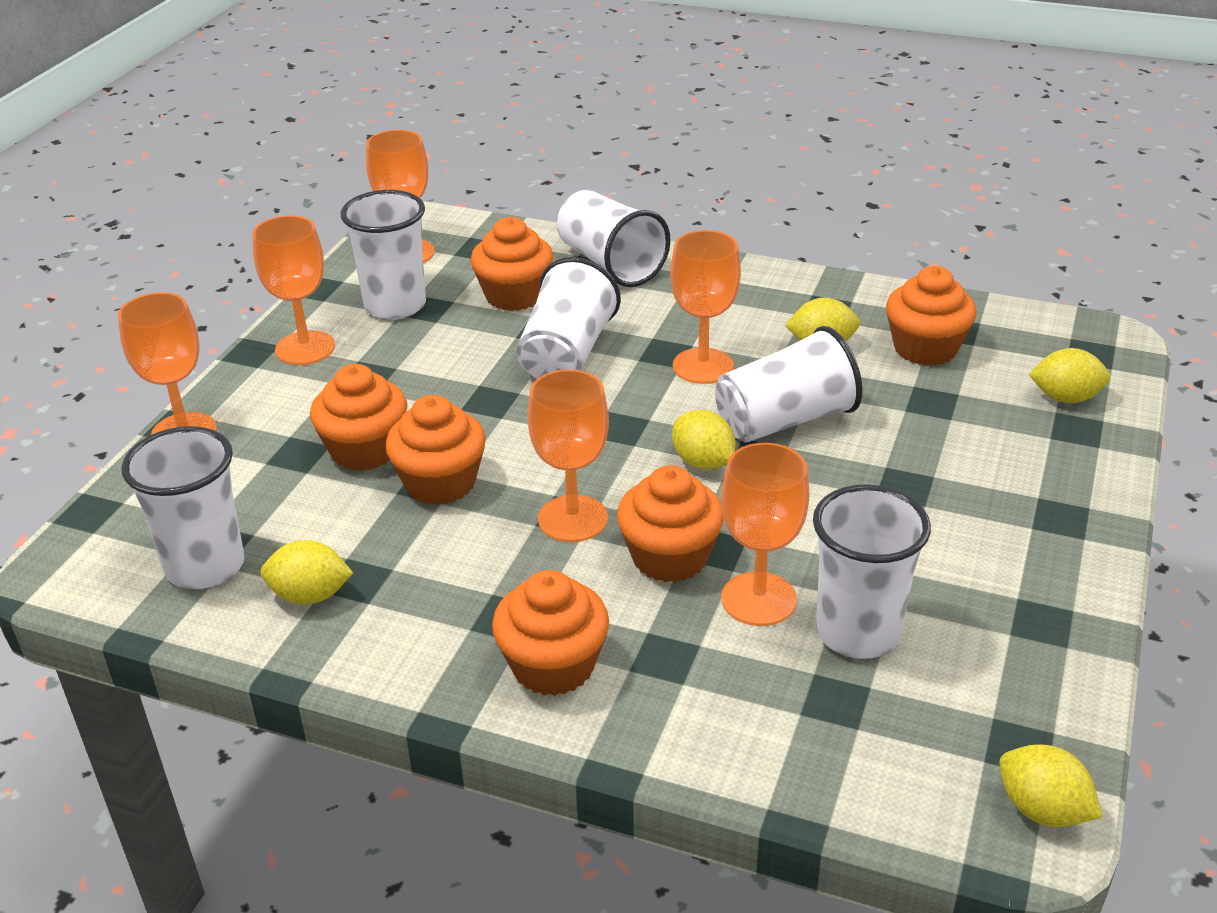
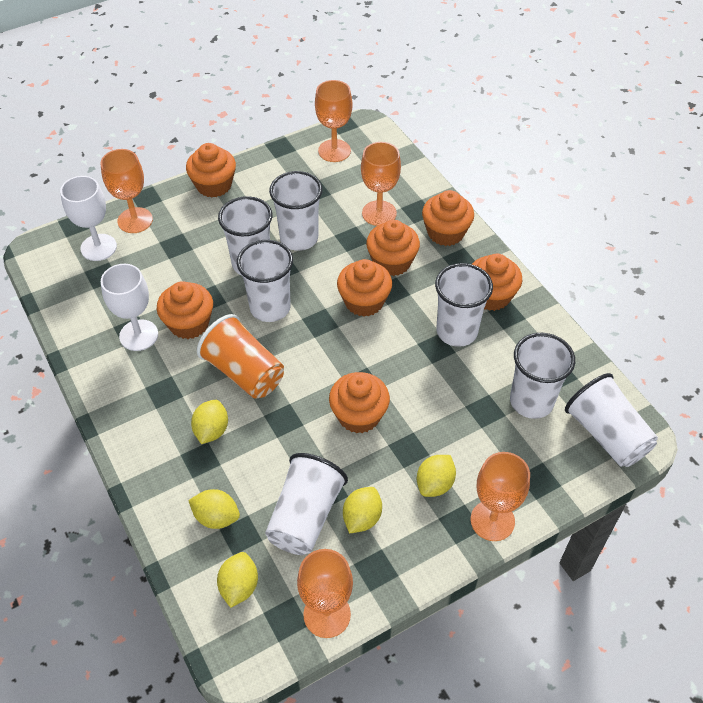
orange cup: 0 -> 1
orange cupcake: 6 -> 7
orange goblet: 6 -> 5
white cup: 6 -> 7
white goblet: 0 -> 2

